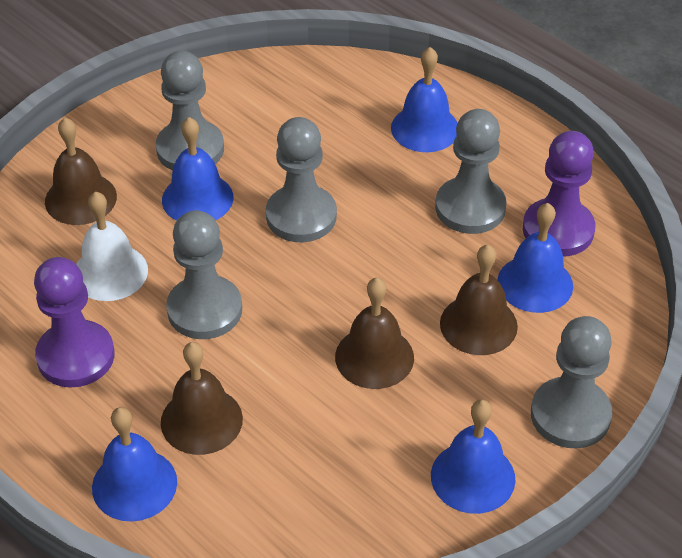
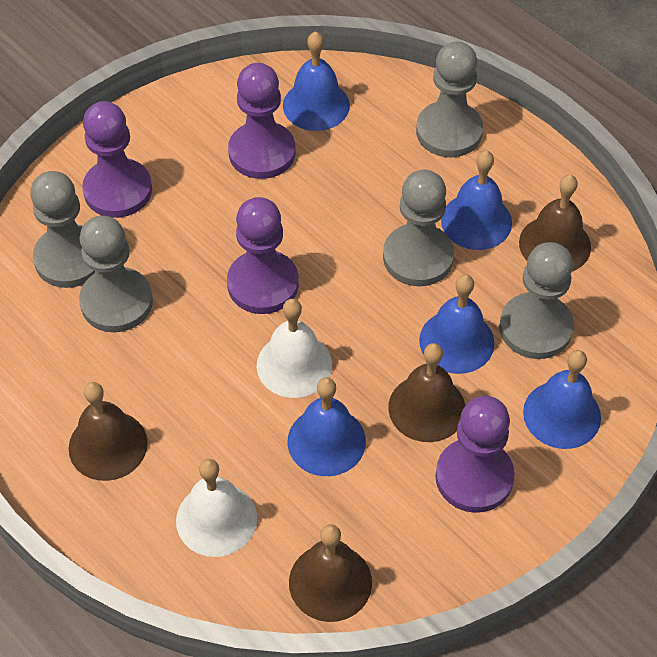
purple pawn: 2 -> 4
white bell: 1 -> 2

